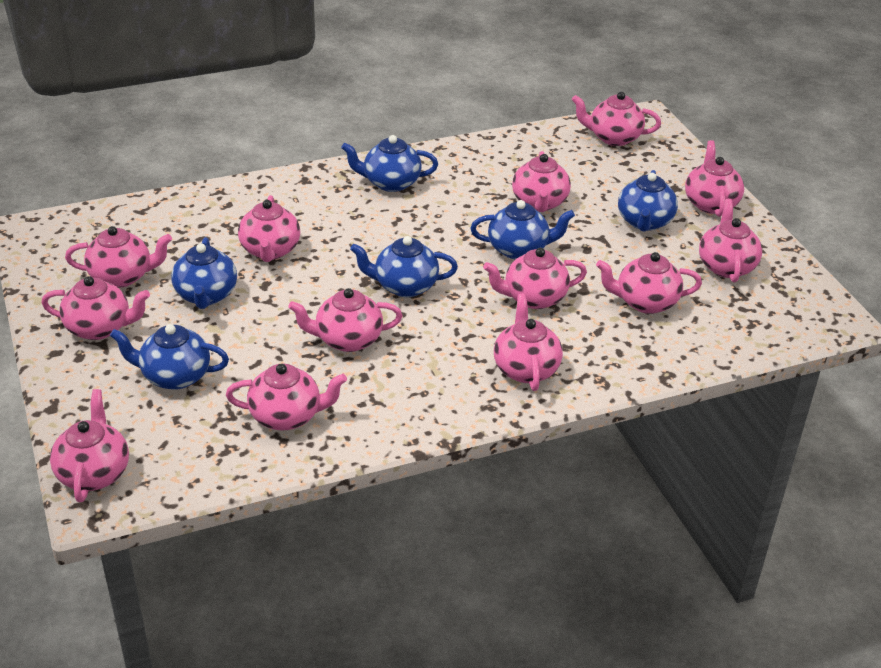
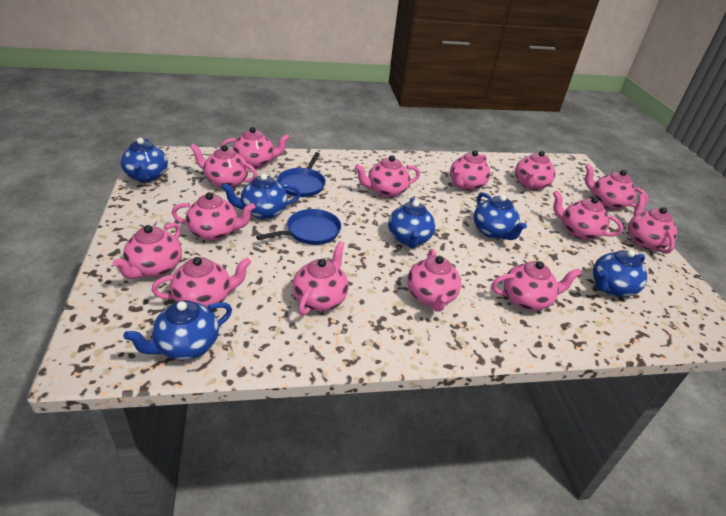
blue pan: 0 -> 2
pink teapot: 13 -> 14

